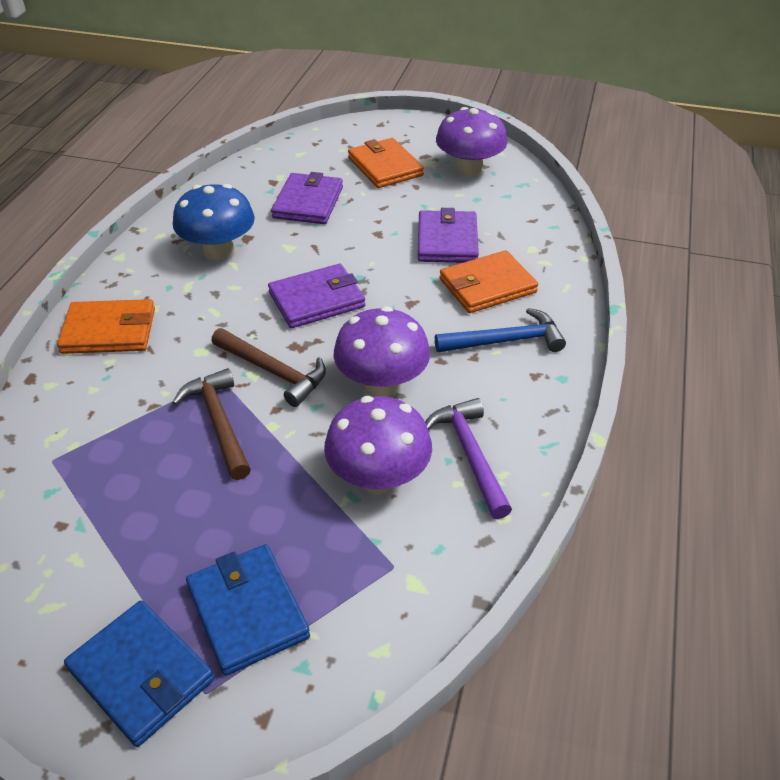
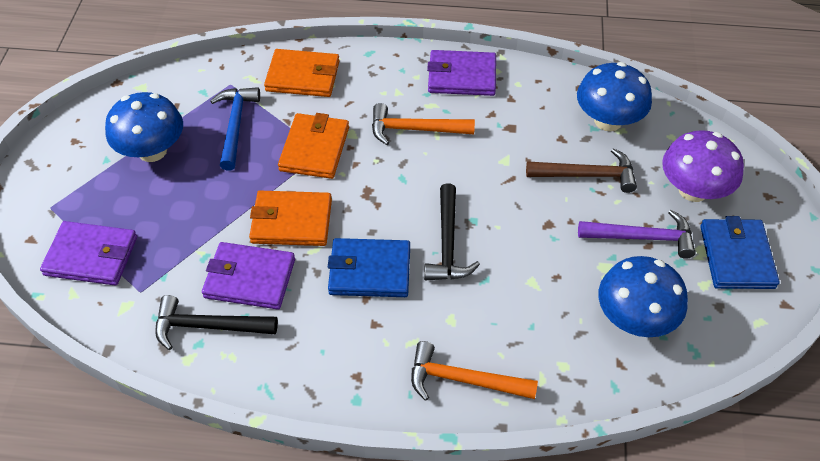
black hammer: 0 -> 2
blue mushroom: 1 -> 3
brown hammer: 2 -> 1
orange hammer: 0 -> 2
purple mushroom: 3 -> 1

